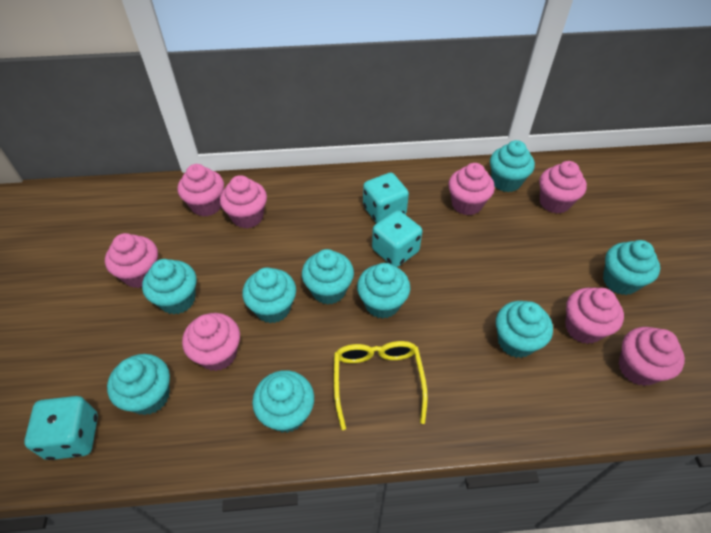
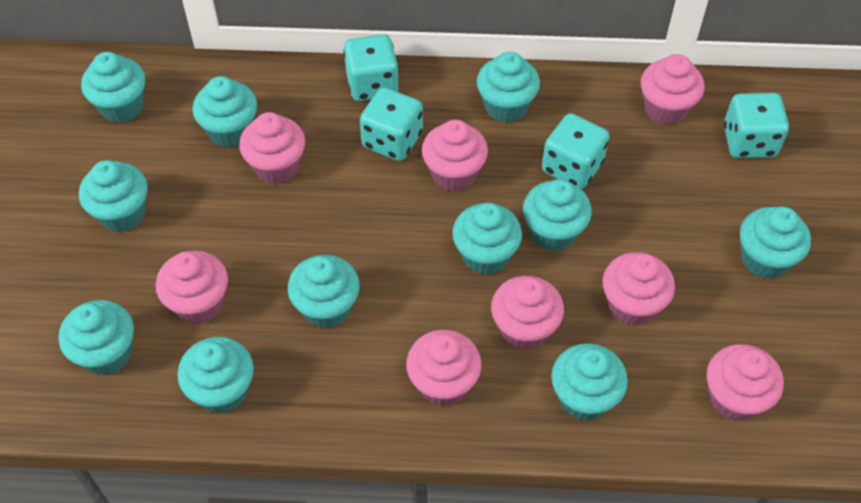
turquoise cupcake: 9 -> 11
turquoise dice: 3 -> 4
yellow glasses: 1 -> 0

